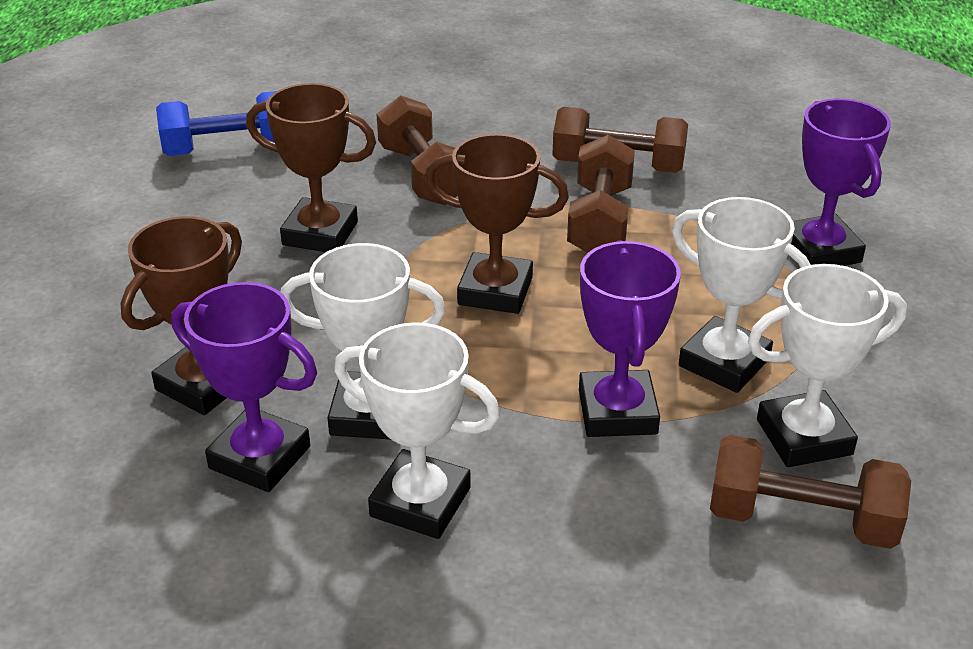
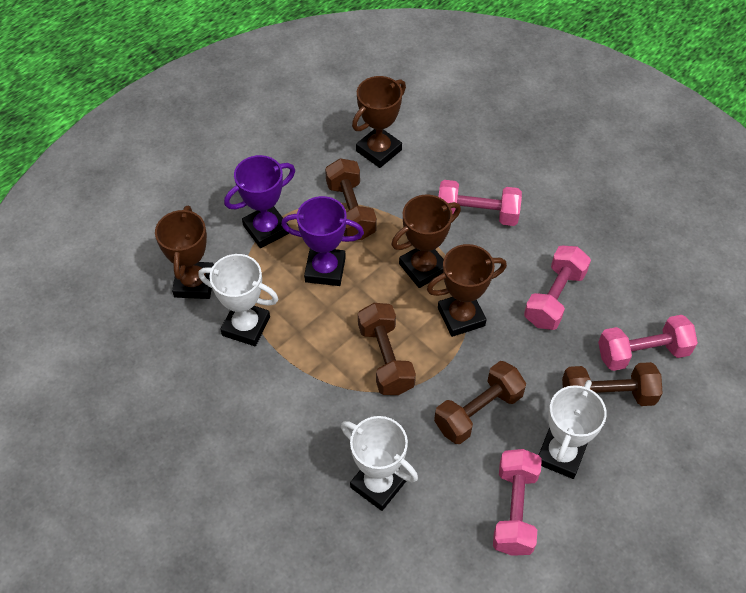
blue dumbbell: 1 -> 0
brown trophy: 3 -> 4
pink dumbbell: 0 -> 4
purple trophy: 3 -> 2
white trophy: 4 -> 3

